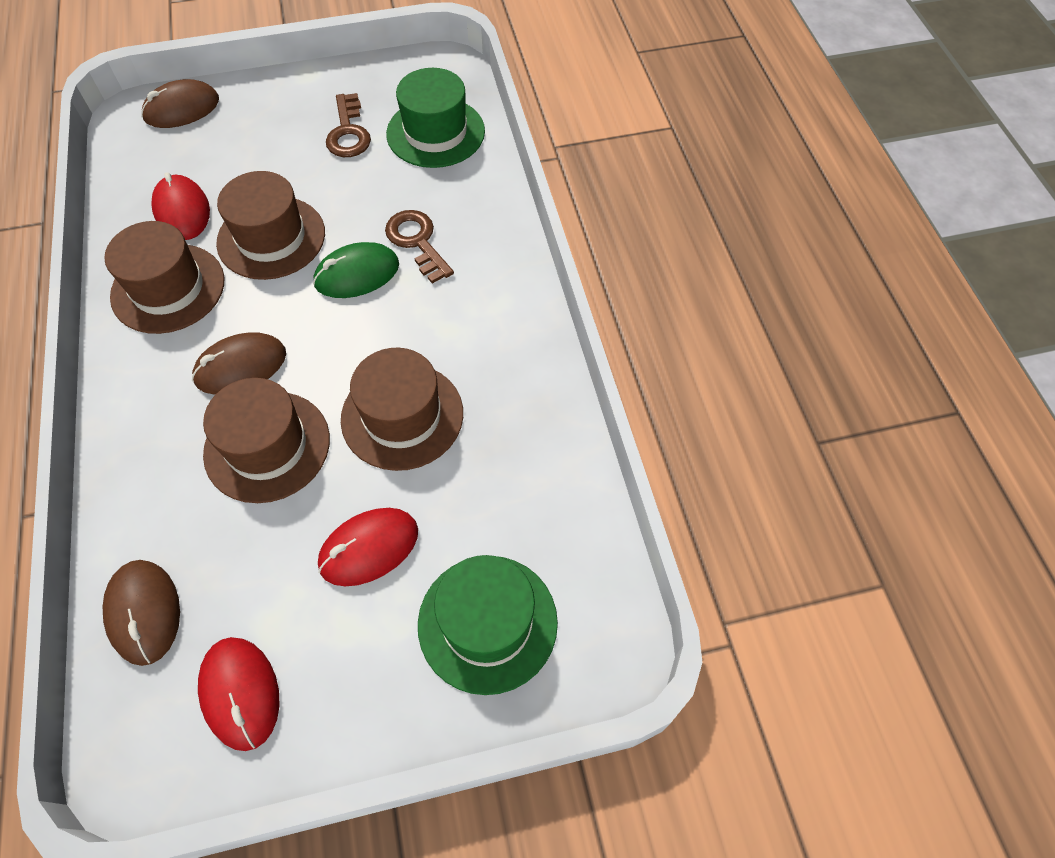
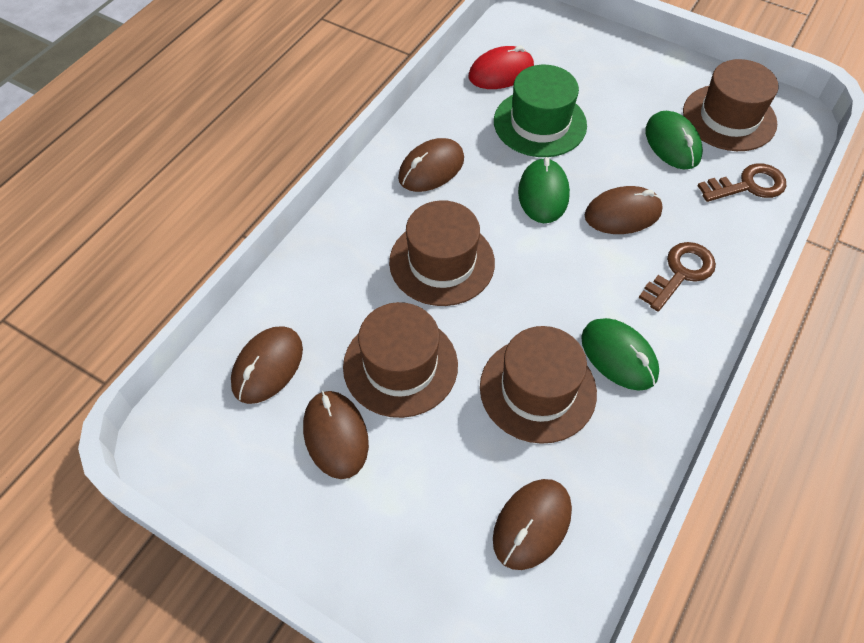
brown mouse: 3 -> 5
green hat: 2 -> 1
green mouse: 1 -> 3
red mouse: 3 -> 1

